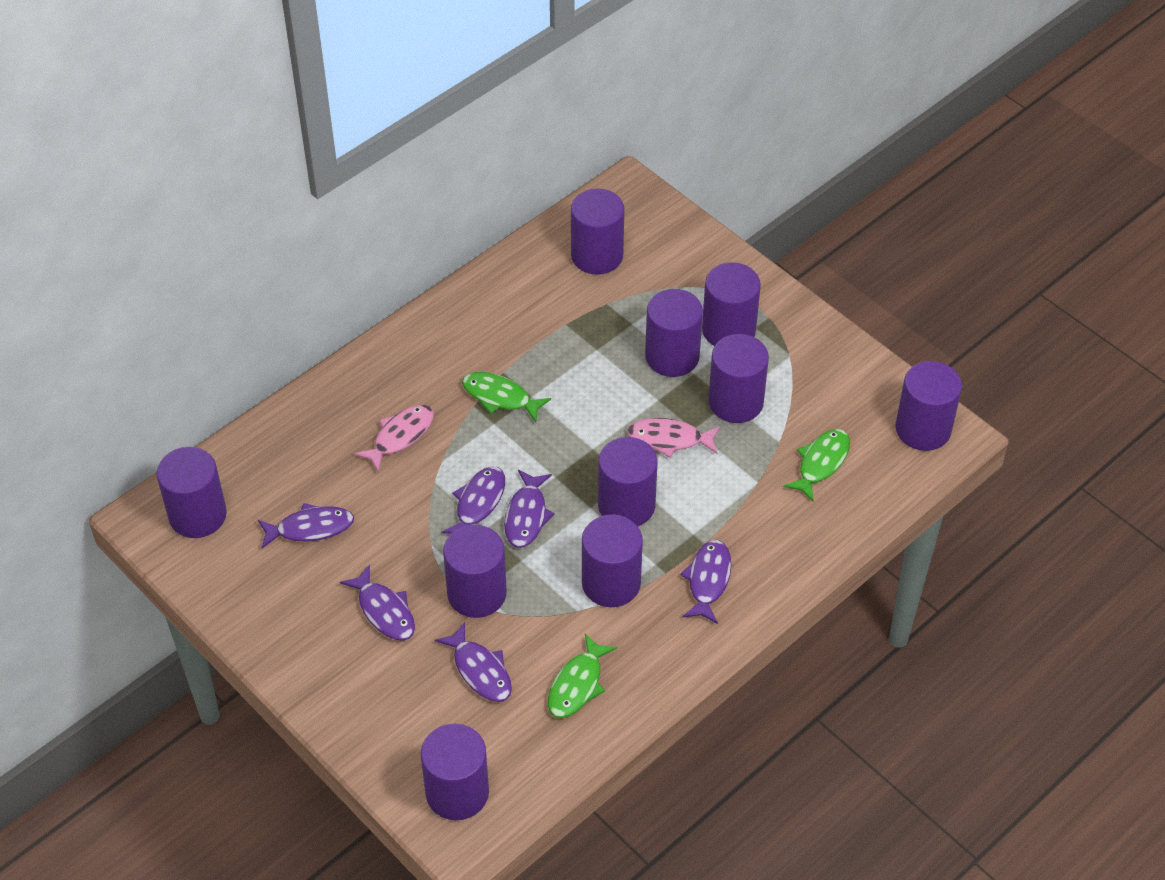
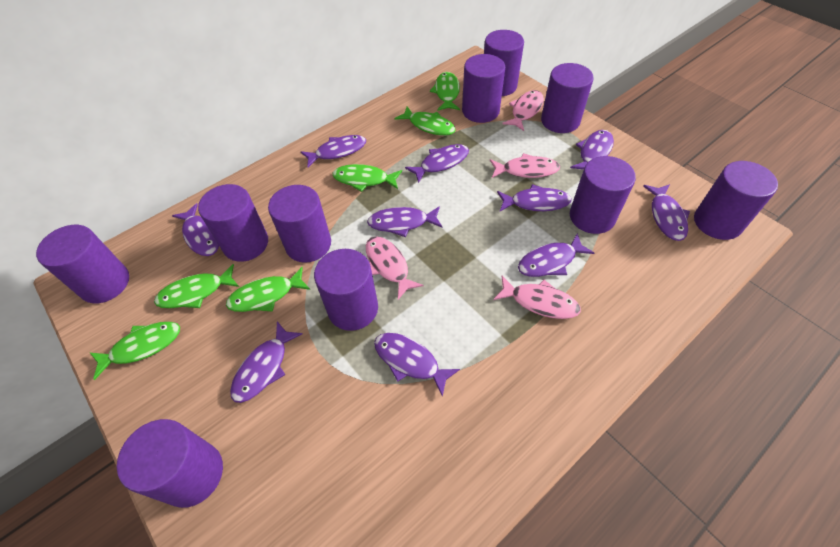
green fish: 3 -> 6
pink fish: 2 -> 4
purple fish: 6 -> 10

